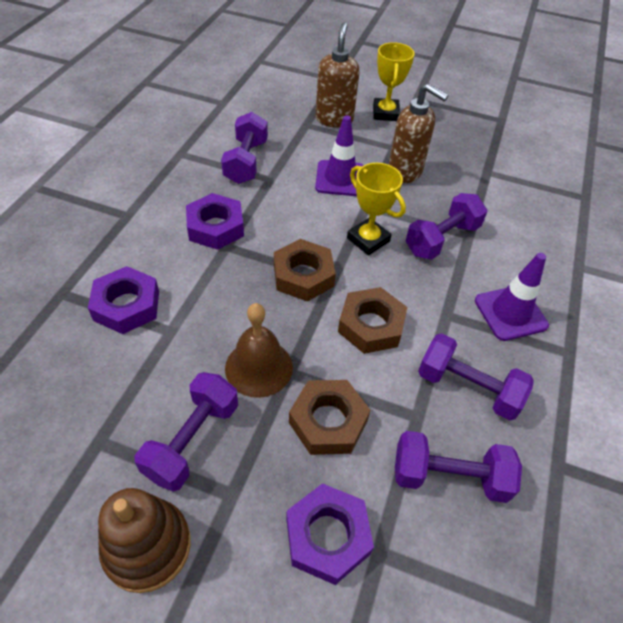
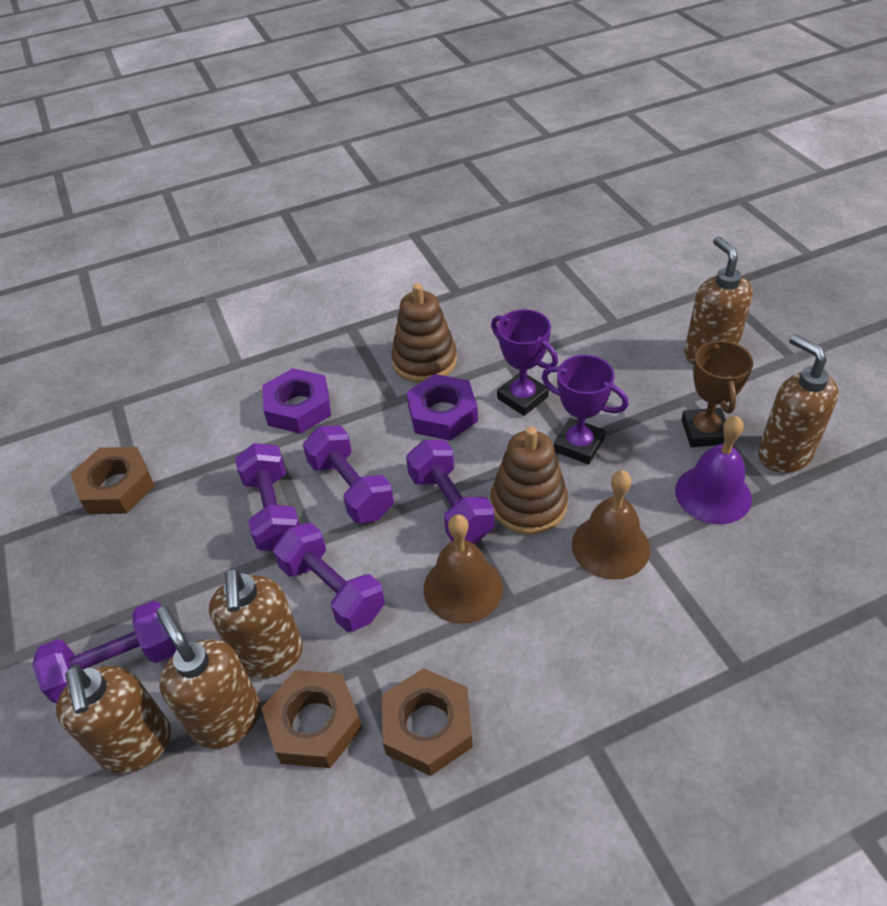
brown bell: 1 -> 2
brown soap dispenser: 2 -> 5
brown stacking toy: 1 -> 2
brown trophy: 0 -> 1
purple bell: 0 -> 1
purple nut: 3 -> 2
purple traffic cone: 2 -> 0
purple trophy: 0 -> 2
yellow trophy: 2 -> 0

